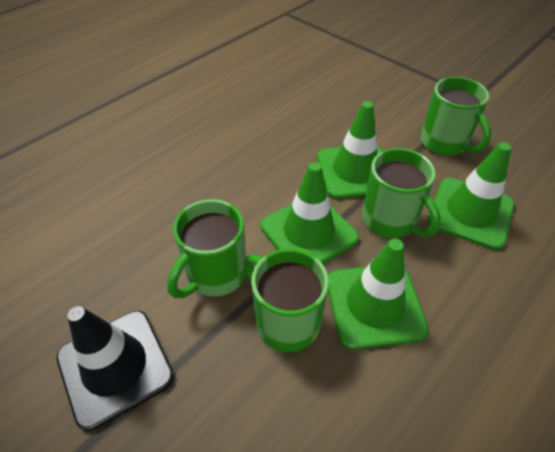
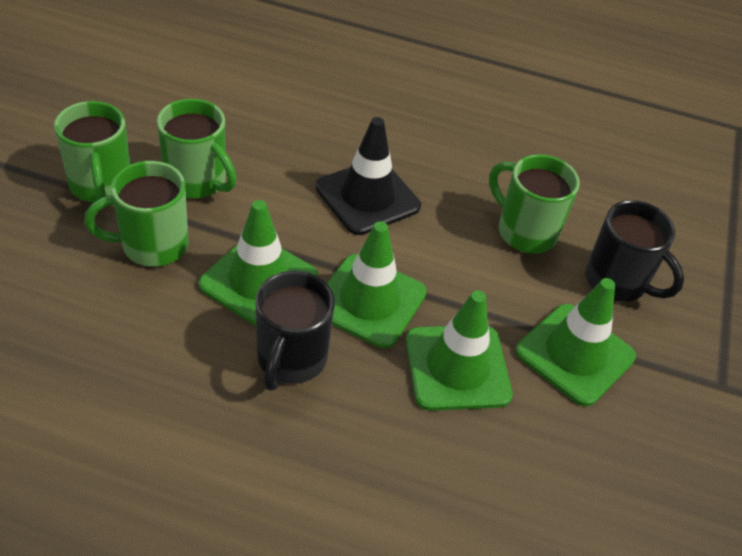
black mug: 0 -> 2

